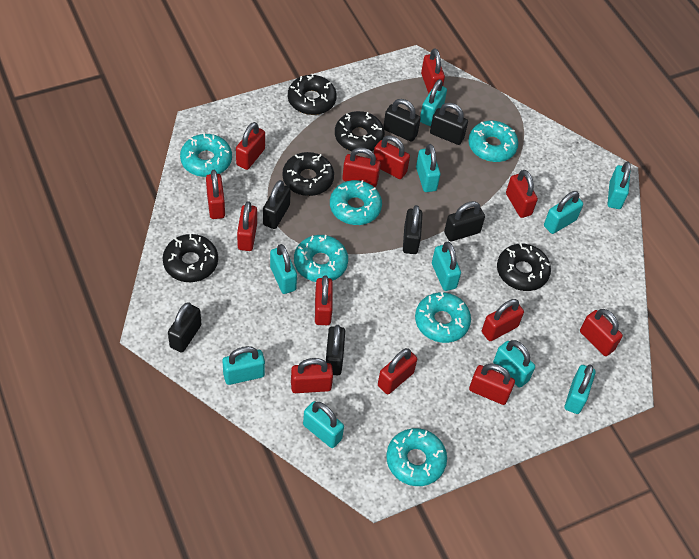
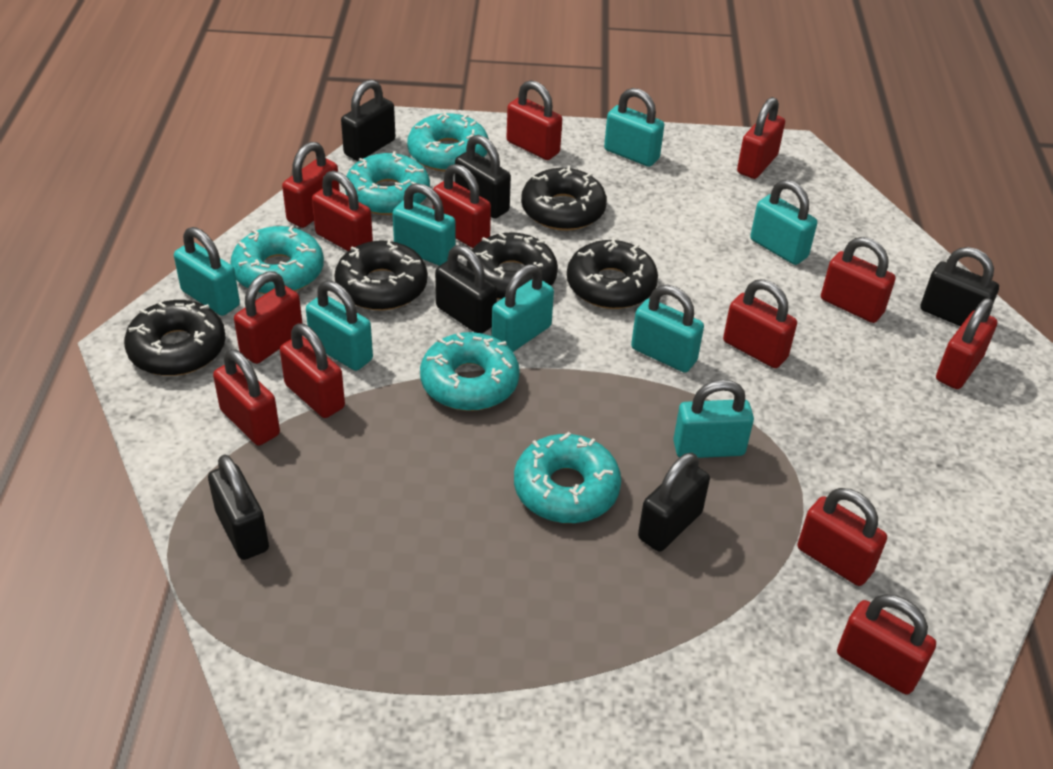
black padlock: 7 -> 6
turquoise donut: 6 -> 5
turquoise padlock: 10 -> 8

